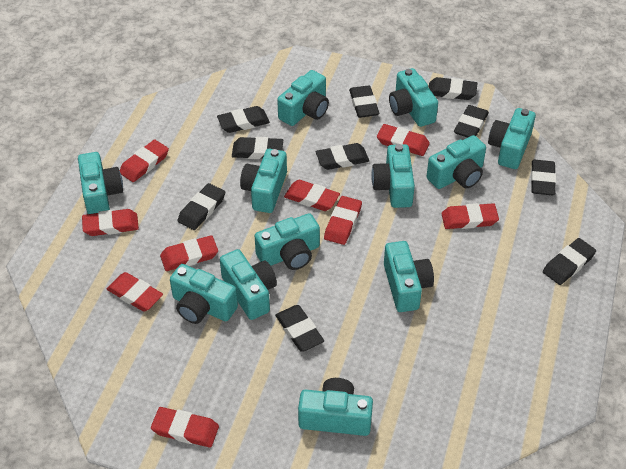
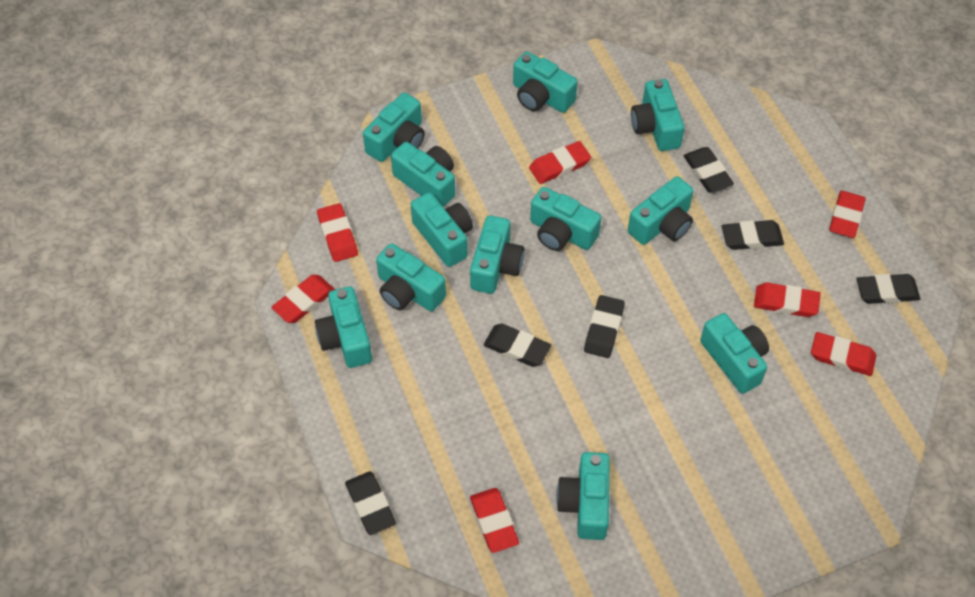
black eraser: 10 -> 6
red eraser: 9 -> 7

